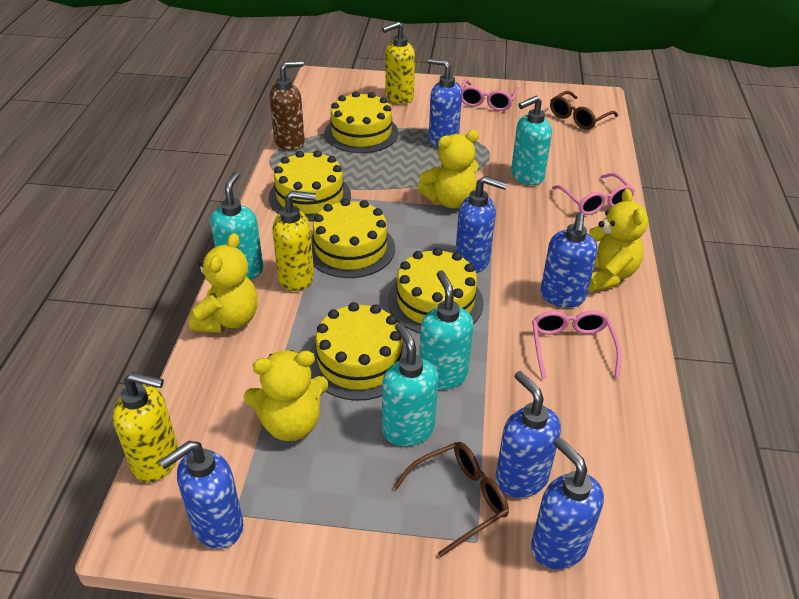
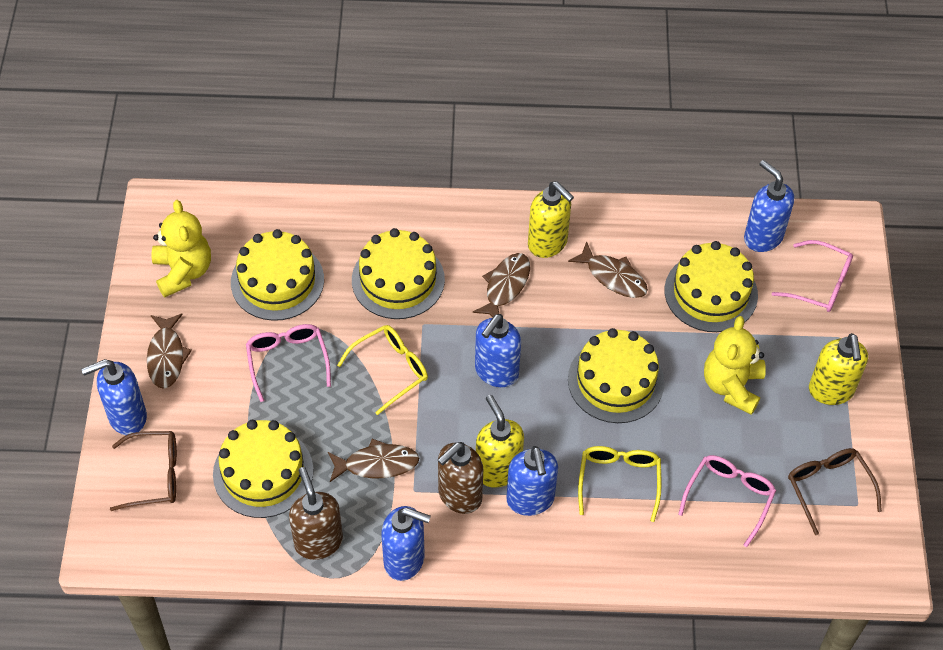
blue soap dispenser: 6 -> 5
brown fish: 0 -> 4
brown soap dispenser: 1 -> 2
turquoise soap dispenser: 4 -> 0
yellow glasses: 0 -> 2
yellow teddy bear: 4 -> 2

